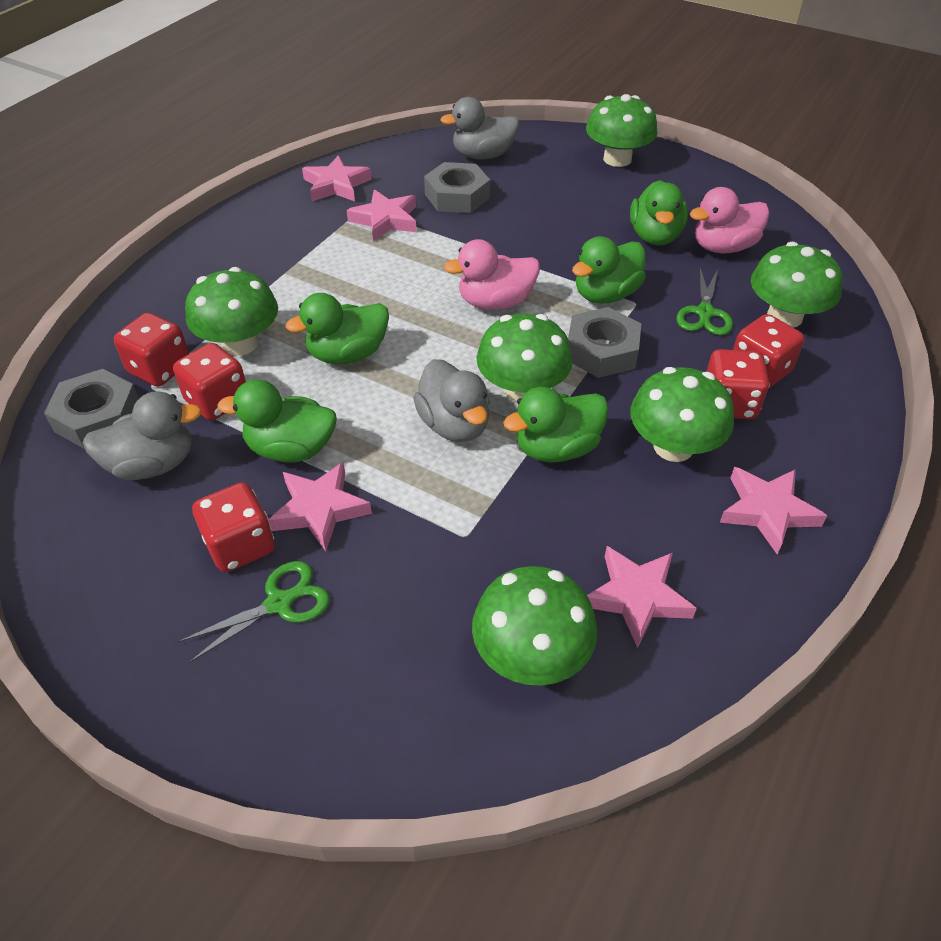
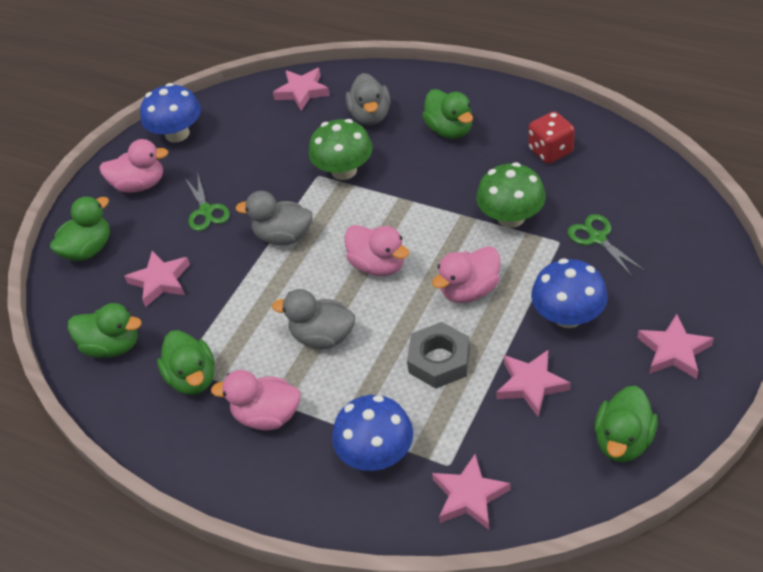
blue mushroom: 0 -> 3
green mushroom: 6 -> 2
grey nut: 3 -> 1
pink duck: 2 -> 4
red dice: 5 -> 1

